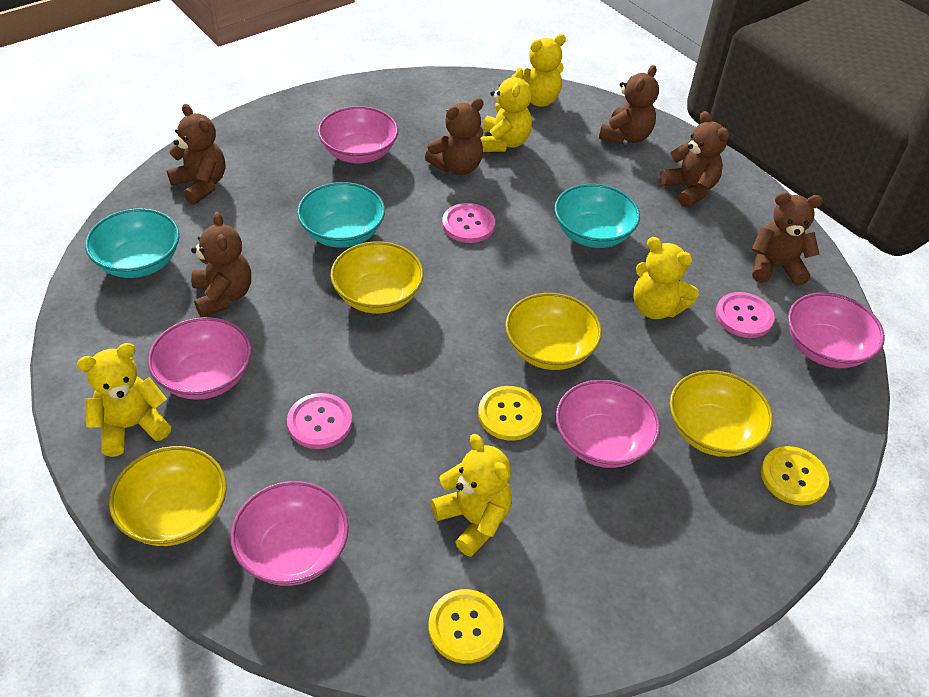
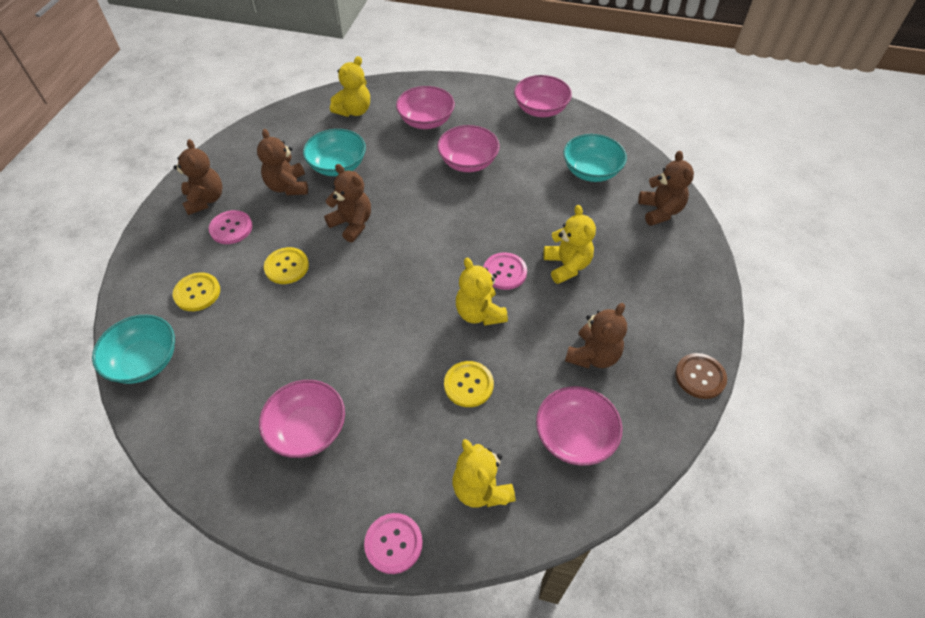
brown button: 0 -> 1
brown teddy bear: 6 -> 5
yellow bowl: 4 -> 0
yellow teddy bear: 5 -> 4

